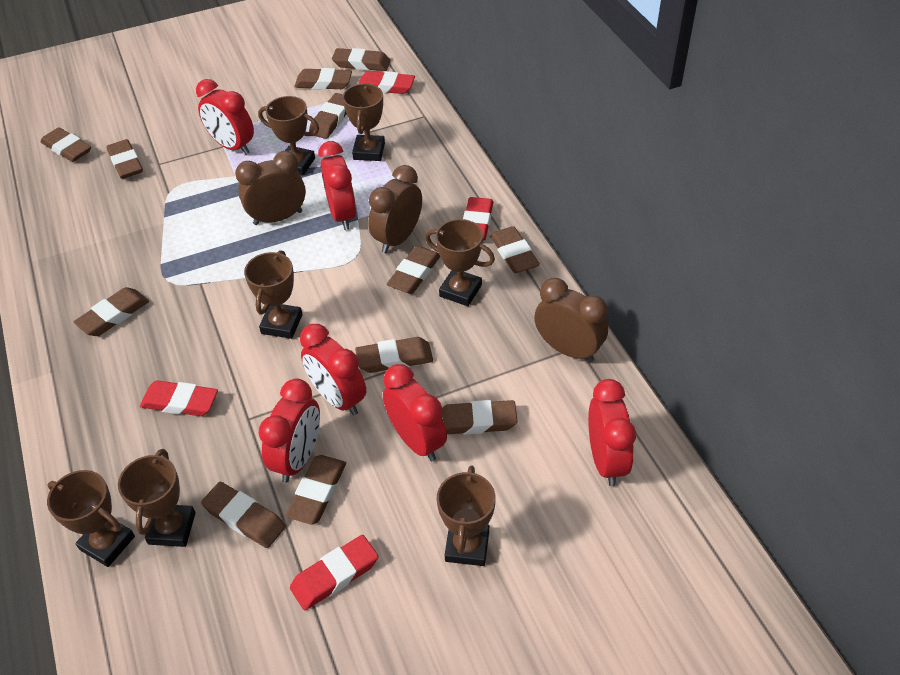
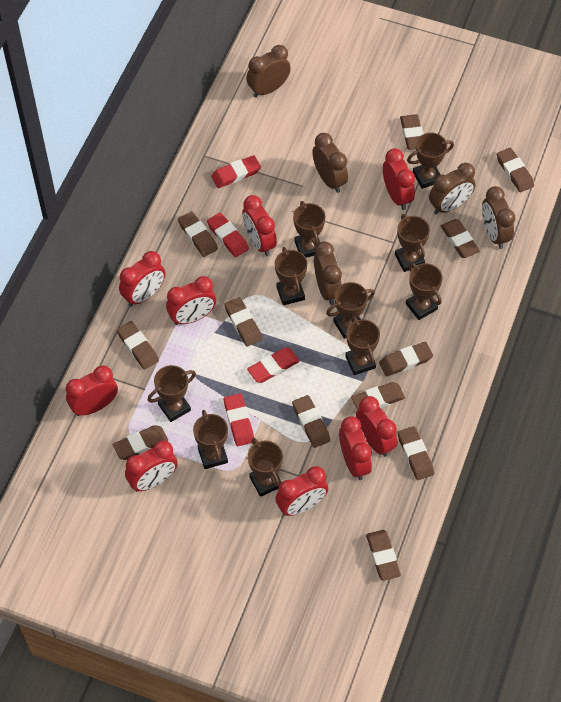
brown clock: 3 -> 5
brown trophy: 7 -> 10
red clock: 6 -> 9

